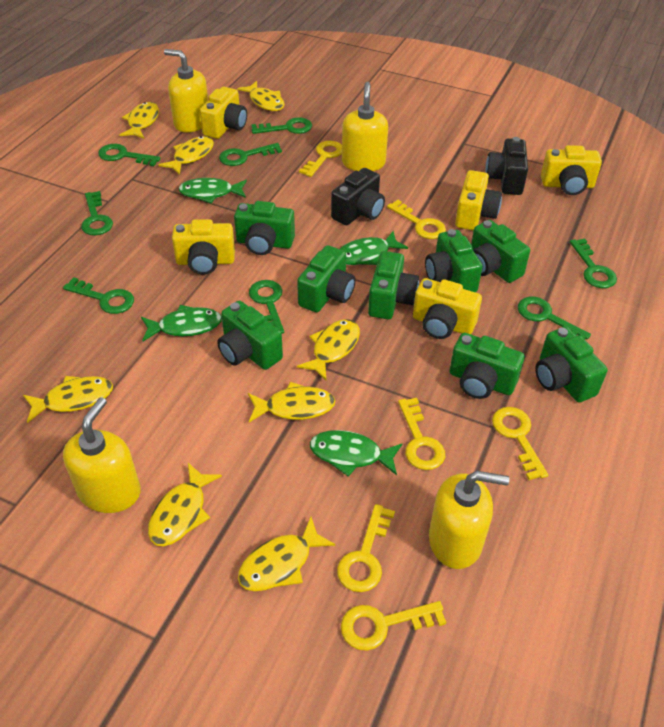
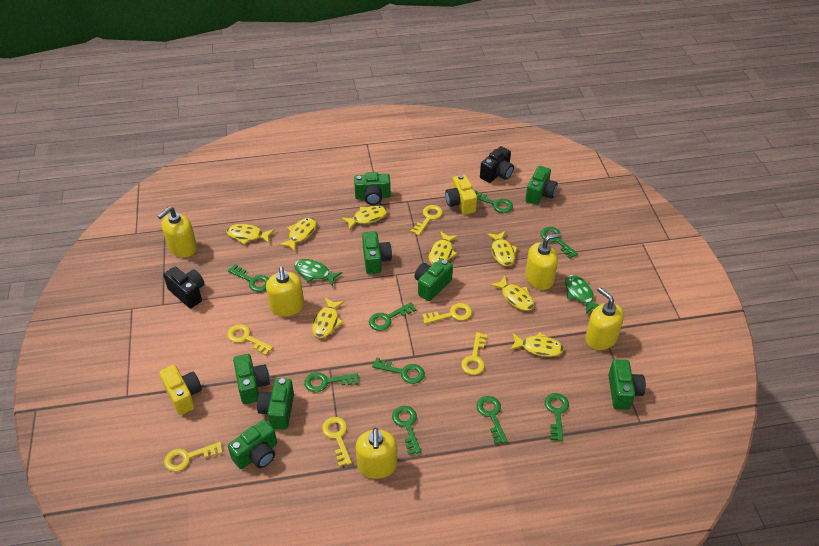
green fish: 4 -> 2
green key: 8 -> 9
yellow camera: 5 -> 2
yellow soap dispenser: 4 -> 5

